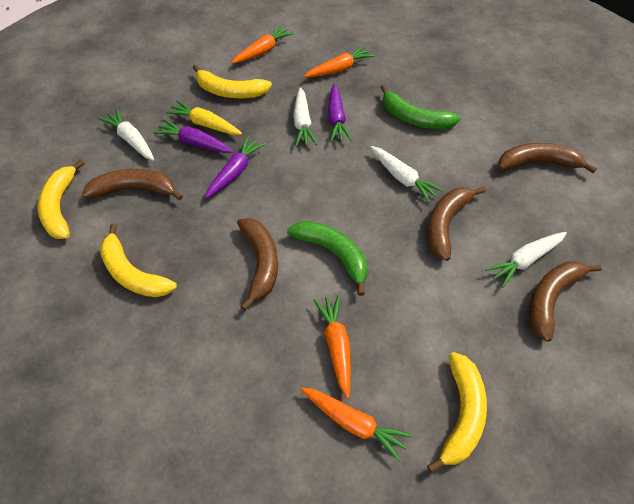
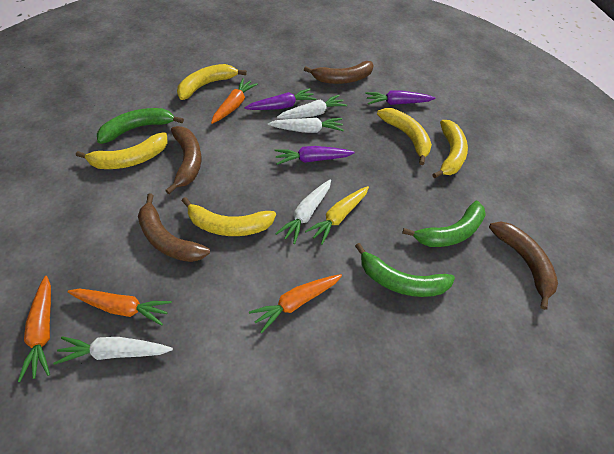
brown banana: 5 -> 4
green banana: 2 -> 3
yellow banana: 4 -> 5

